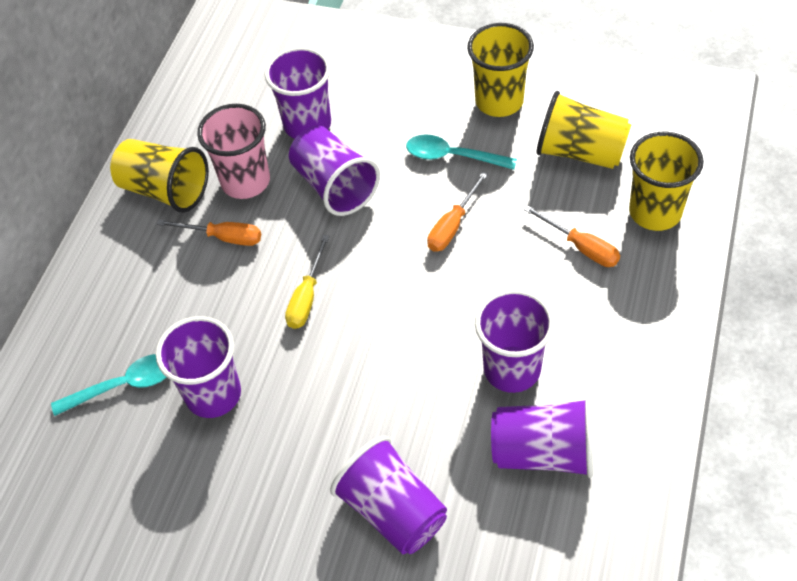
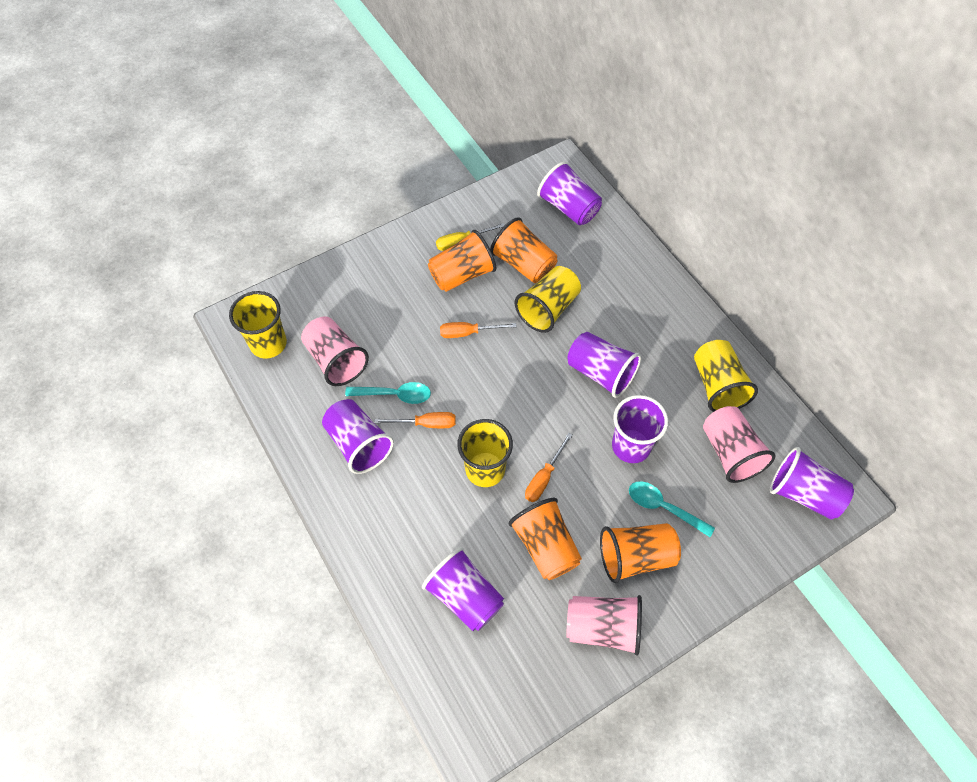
orange cup: 0 -> 4
pink cup: 1 -> 3

